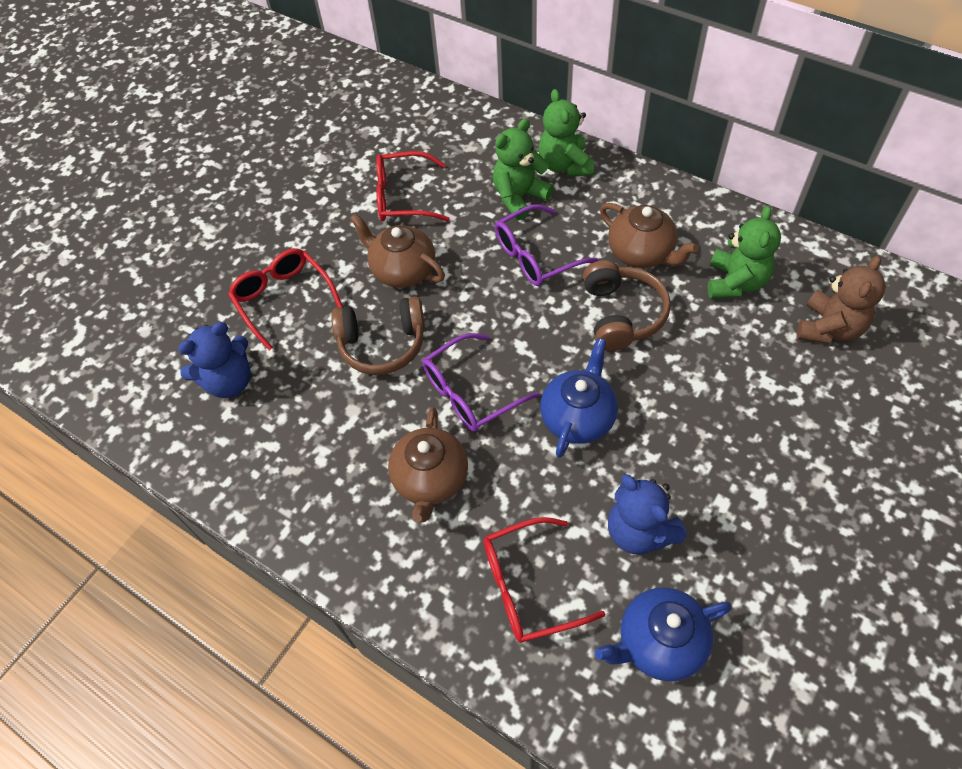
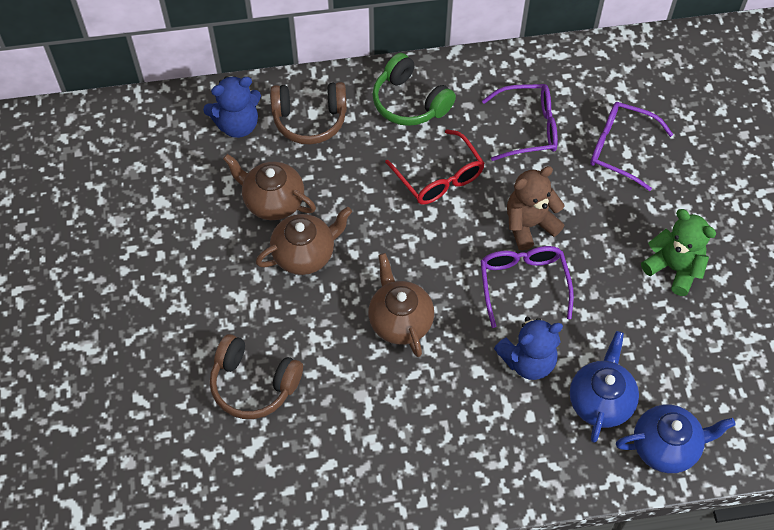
green headphones: 0 -> 1
green teddy bear: 3 -> 1
purple glasses: 2 -> 3
red glasses: 3 -> 1

